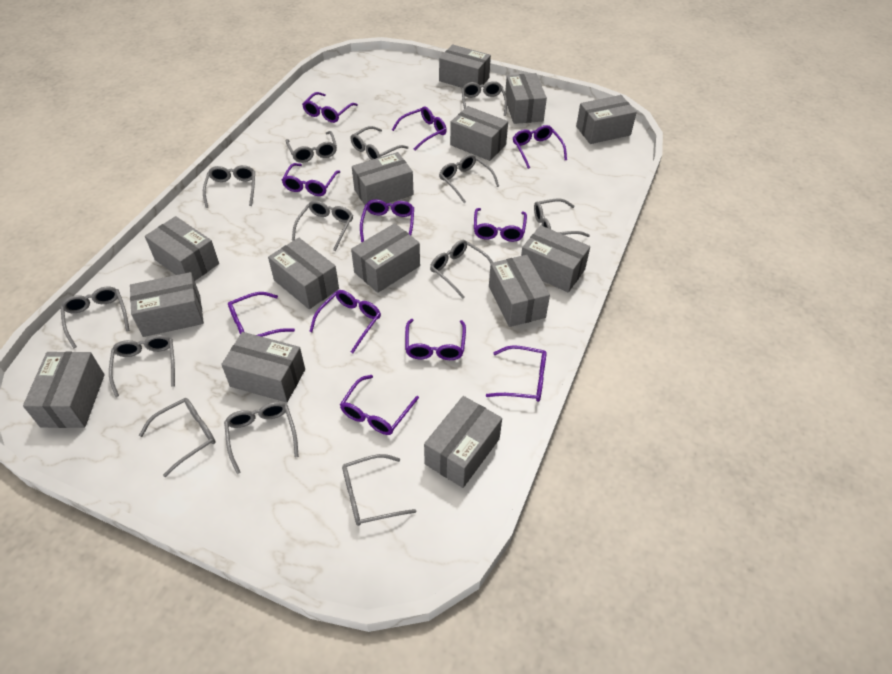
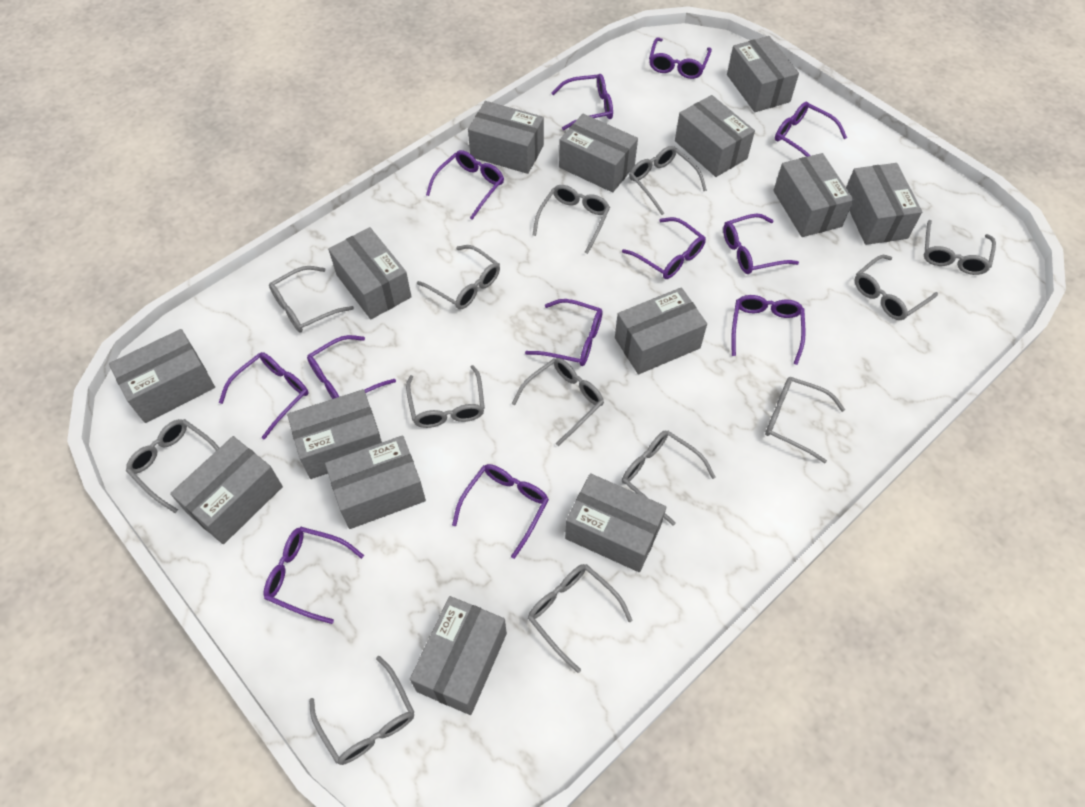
purple glasses: 11 -> 12

